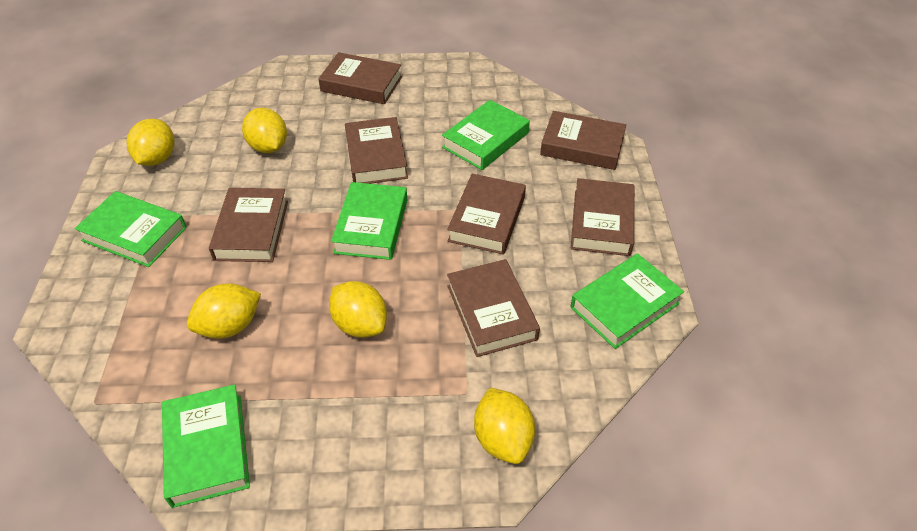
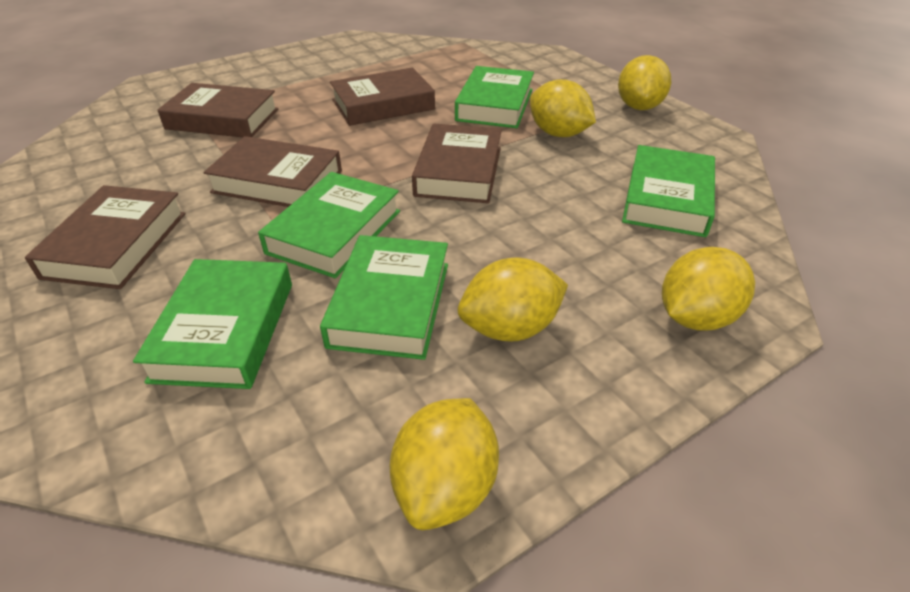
brown book: 7 -> 5

